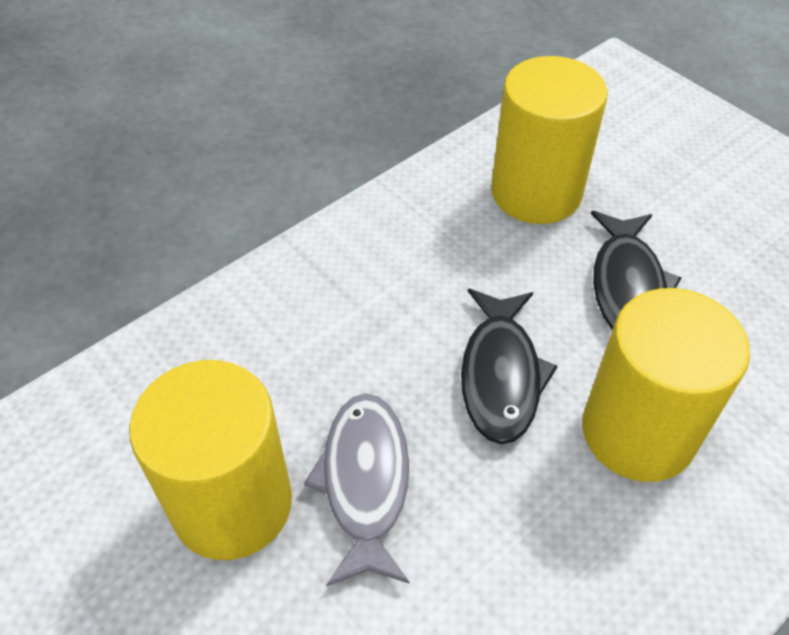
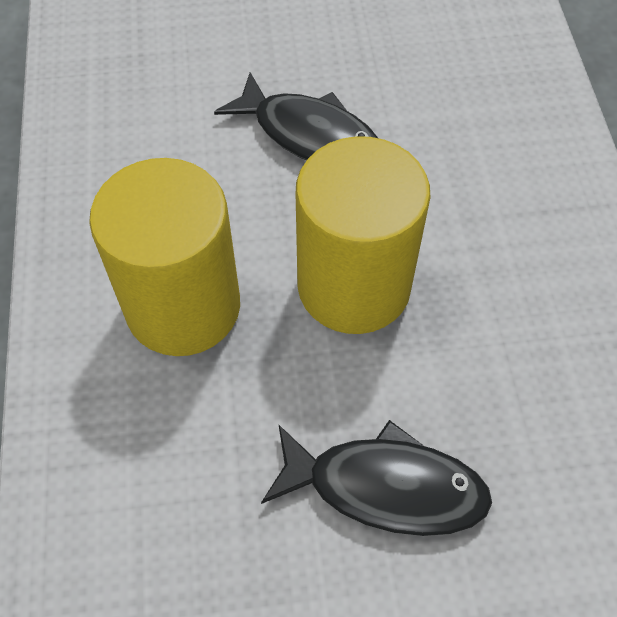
grey fish: 1 -> 0
yellow cylinder: 3 -> 2

